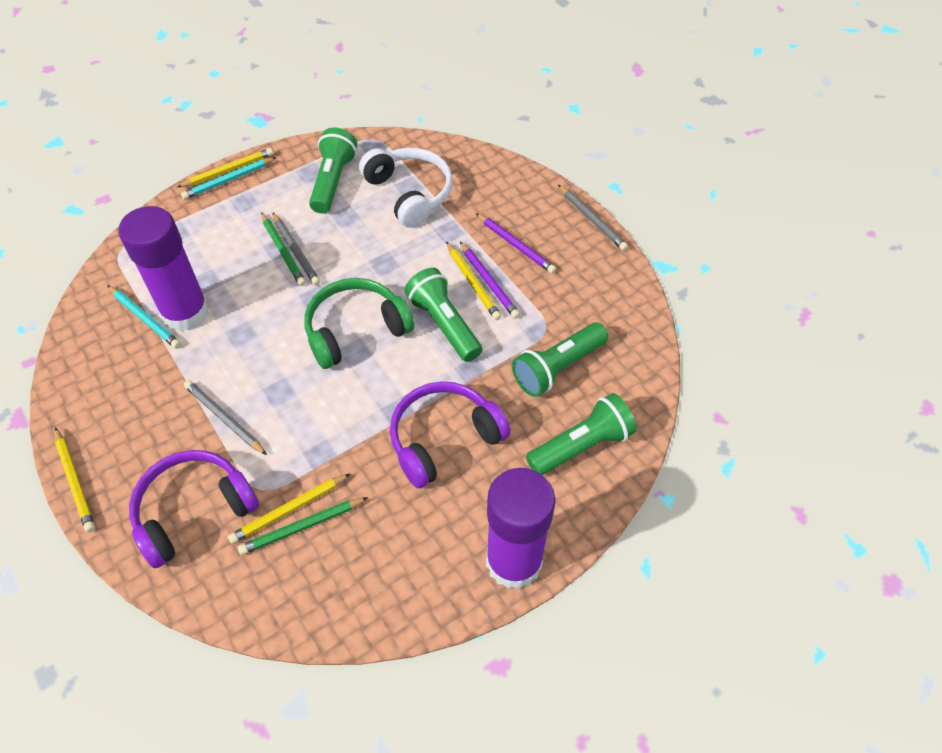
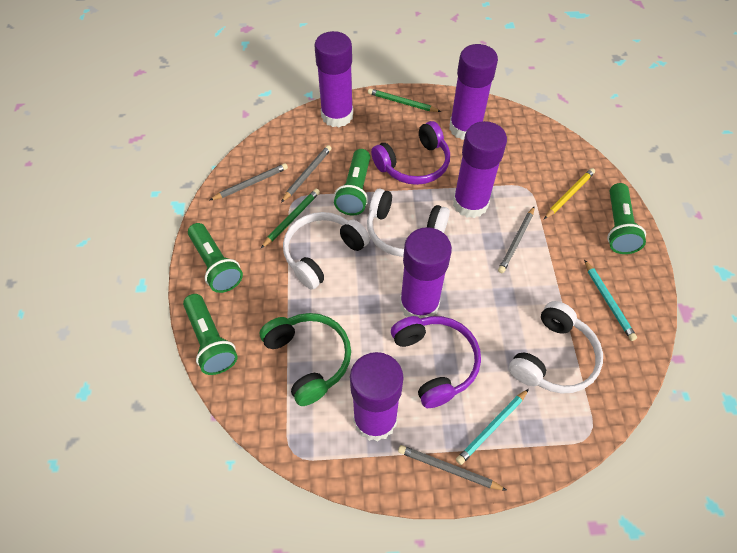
grey pencil: 3 -> 4
purple glue stick: 2 -> 5
purple pencil: 2 -> 0
white headphones: 1 -> 3
yellow pencil: 4 -> 1

